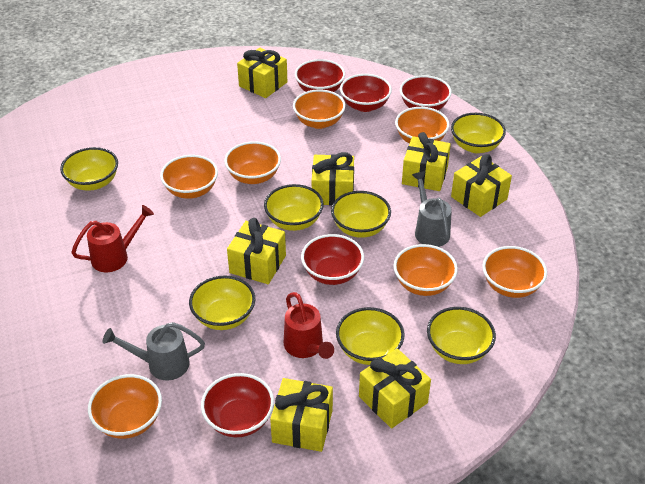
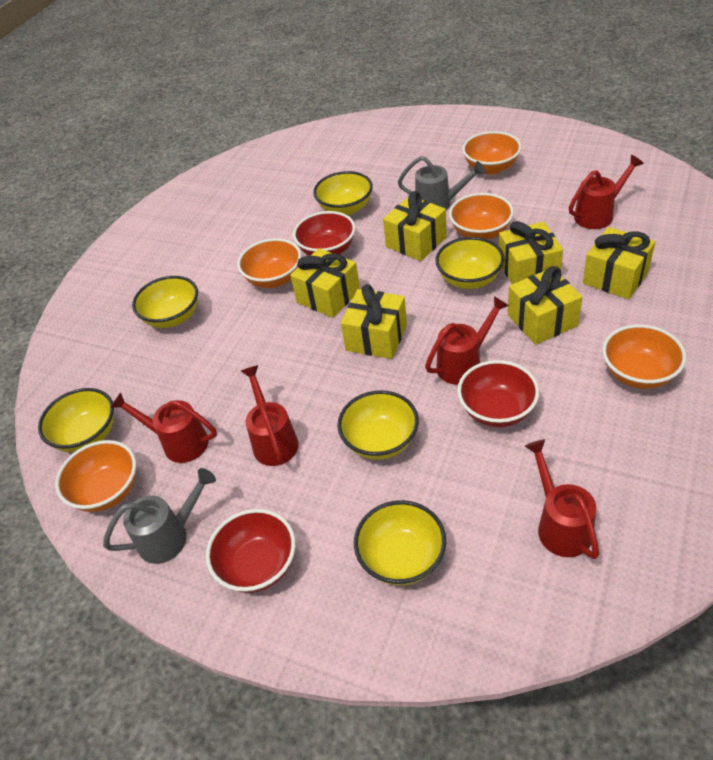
orange bowl: 7 -> 5
red bowl: 5 -> 3
red watering can: 2 -> 5
yellow bowl: 7 -> 6
yellow gift: 7 -> 6

